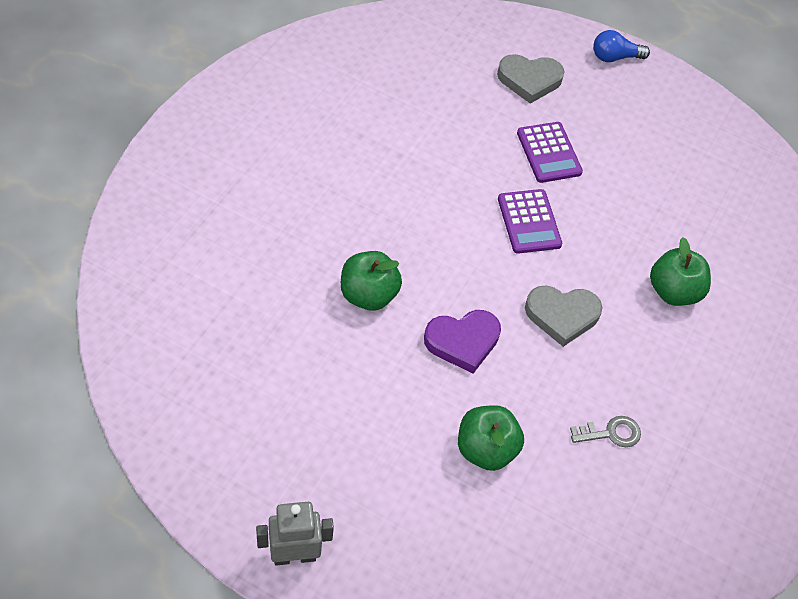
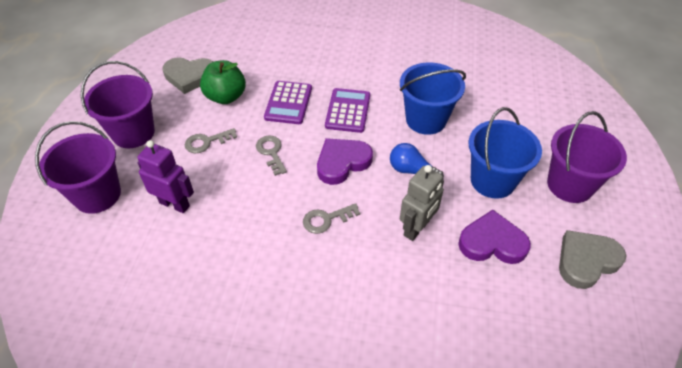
blue bucket: 0 -> 2
green apple: 3 -> 1
grey key: 1 -> 3
purple bucket: 0 -> 3
purple heart: 1 -> 2
purple robot: 0 -> 1

